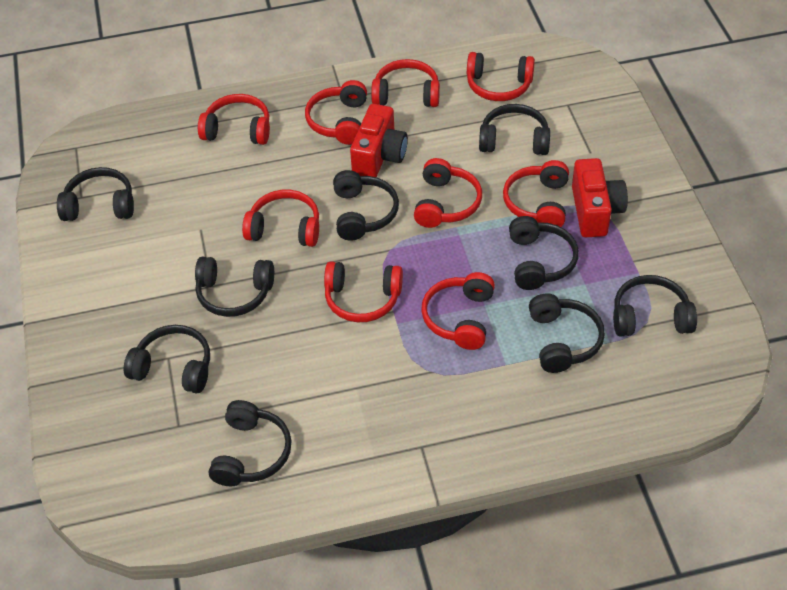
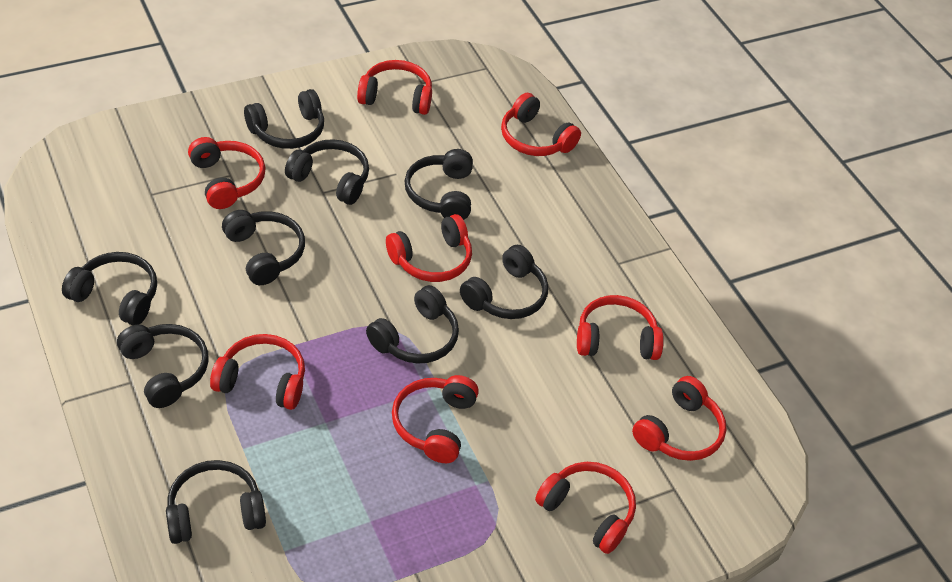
red camera: 2 -> 0

